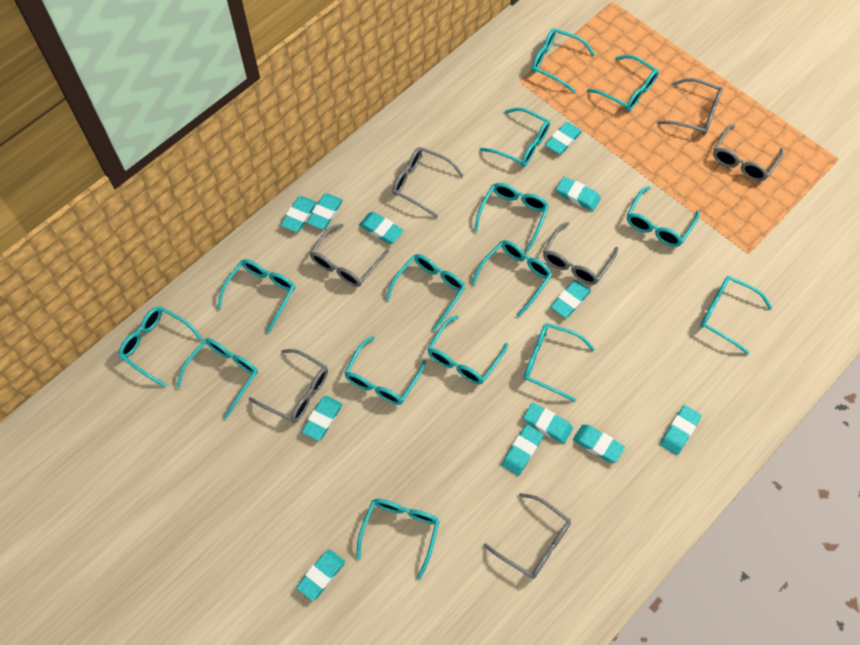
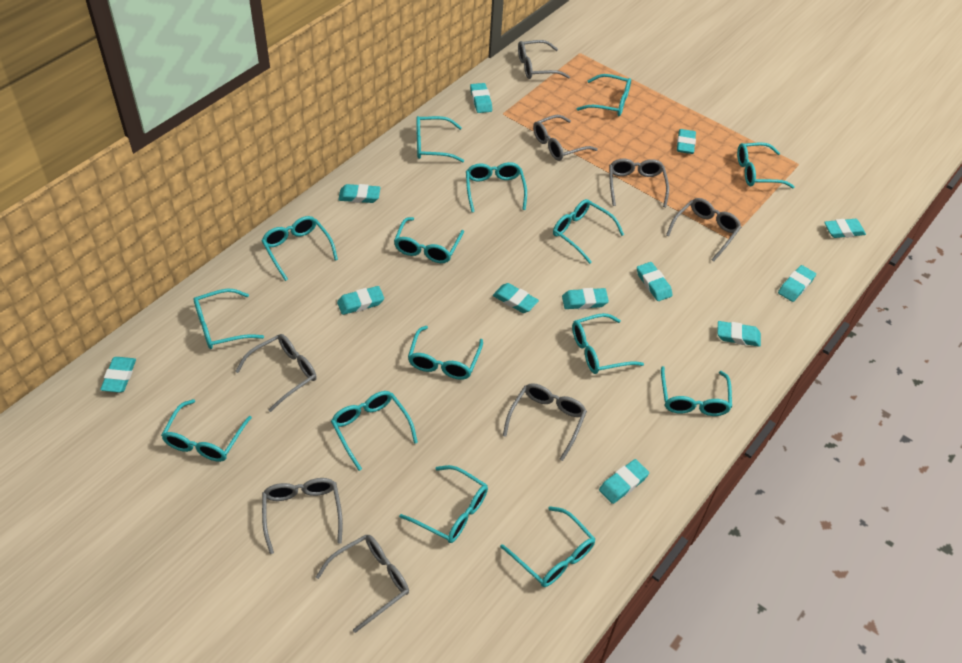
grey glasses: 7 -> 8

